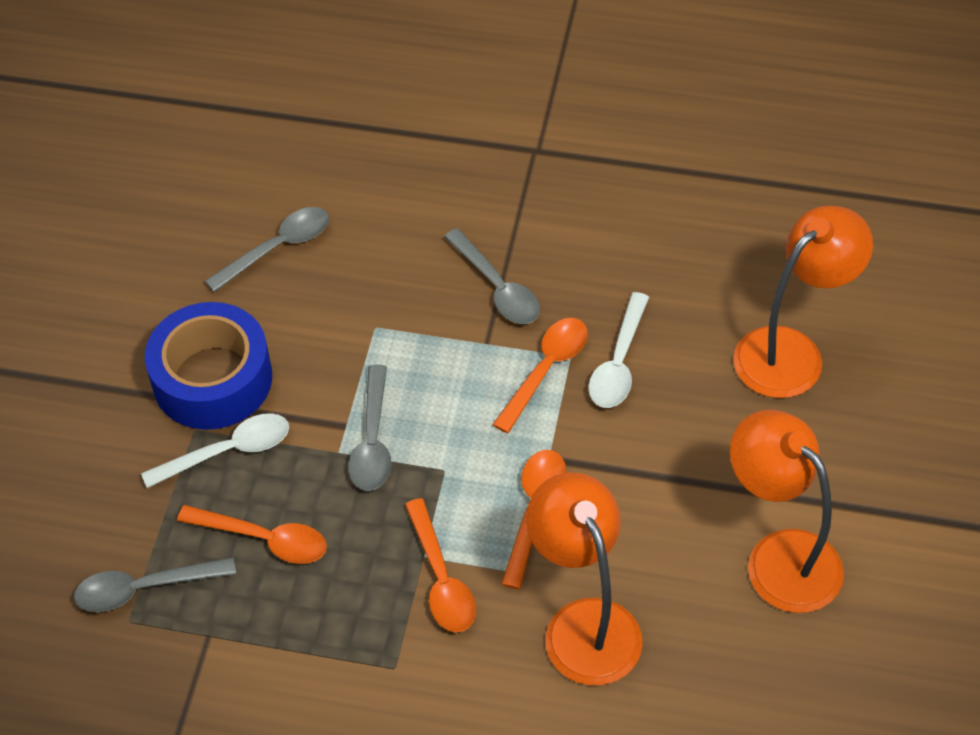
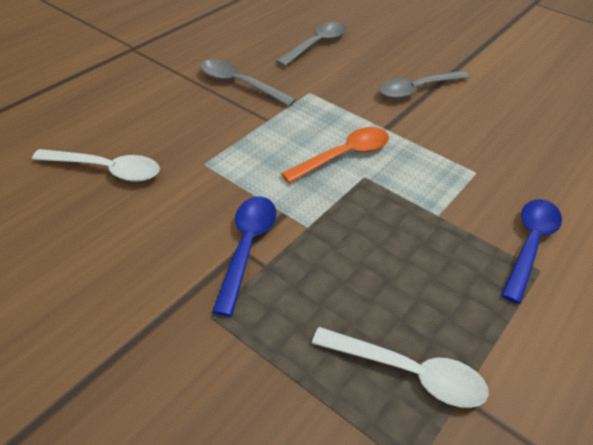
blue spoon: 0 -> 2
blue tape: 1 -> 0
grey spoon: 4 -> 3
orange lamp: 3 -> 0
orange spoon: 4 -> 1

